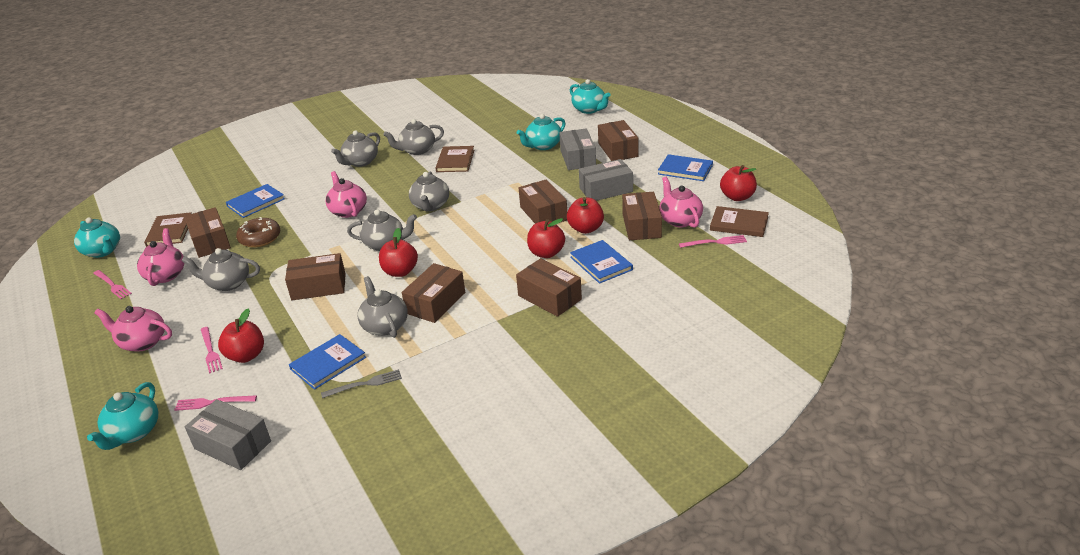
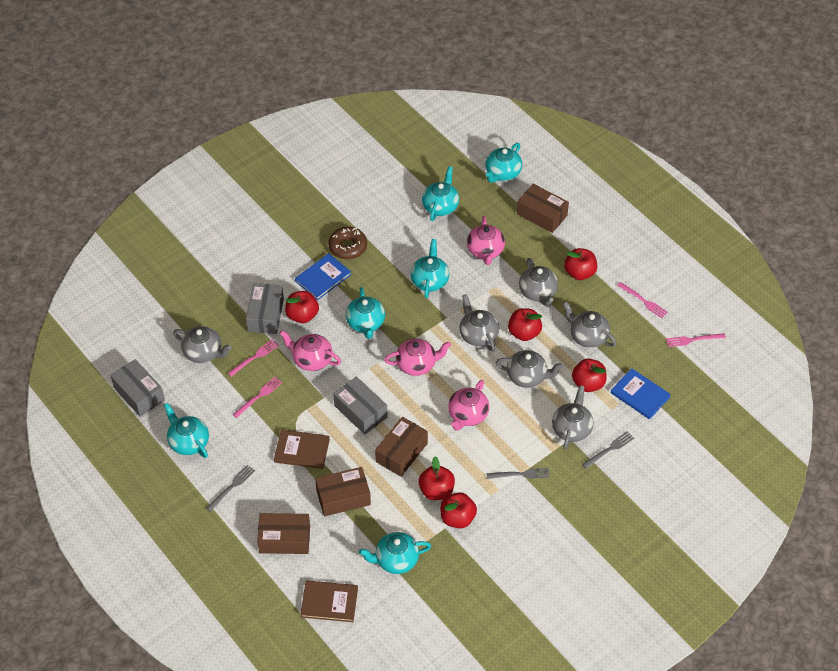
blue book: 4 -> 2
brown book: 3 -> 2
brown box: 7 -> 4
grey fork: 1 -> 3
red apple: 5 -> 6
turquoise teapot: 4 -> 6

